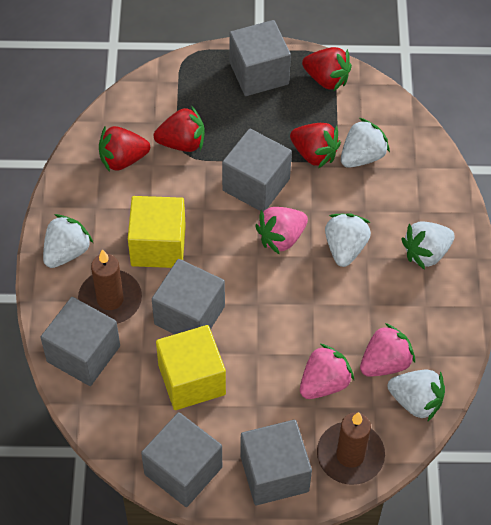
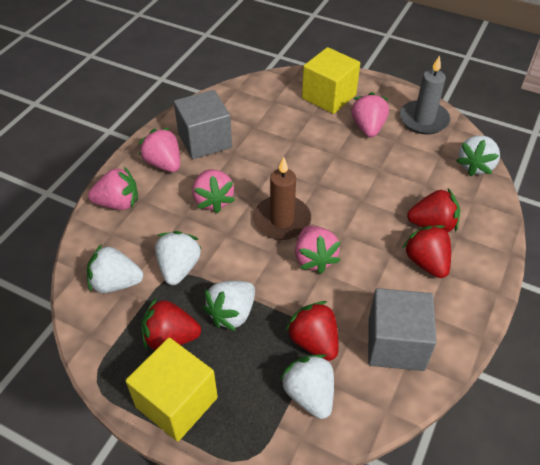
brown candle: 2 -> 1
grey candle: 0 -> 1
grey cube: 6 -> 2
pink strawberry: 3 -> 5

